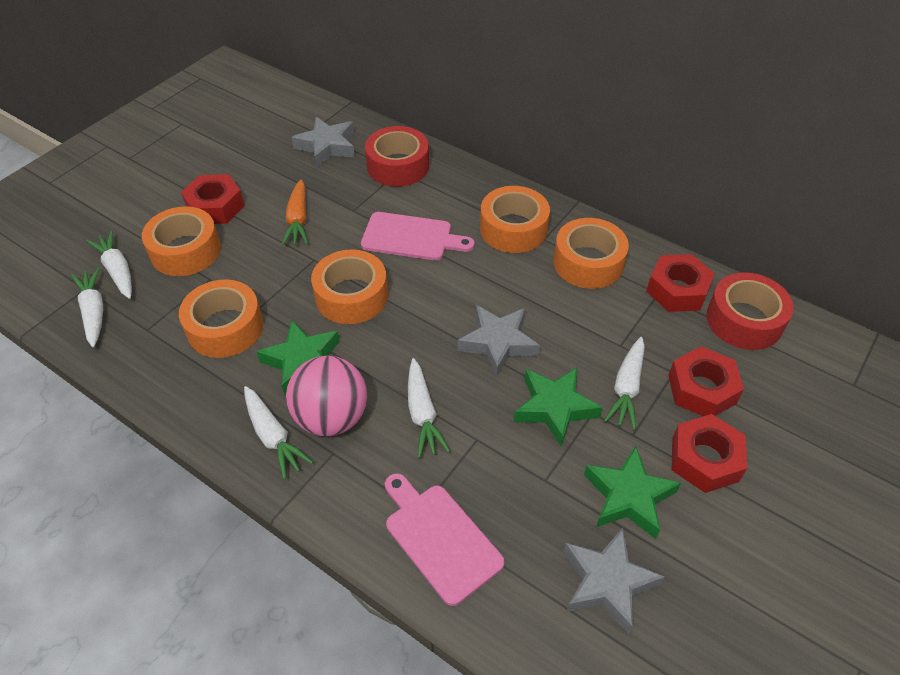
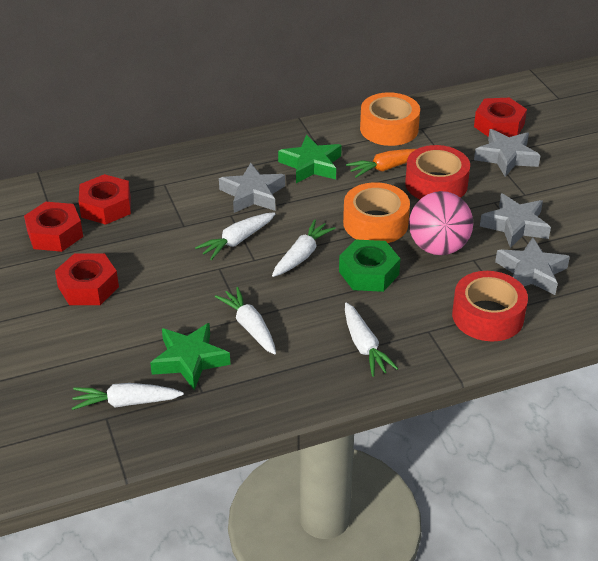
green nut: 0 -> 1
green star: 3 -> 2
grey star: 3 -> 4
orange tape: 5 -> 2
pink cutting board: 2 -> 0

